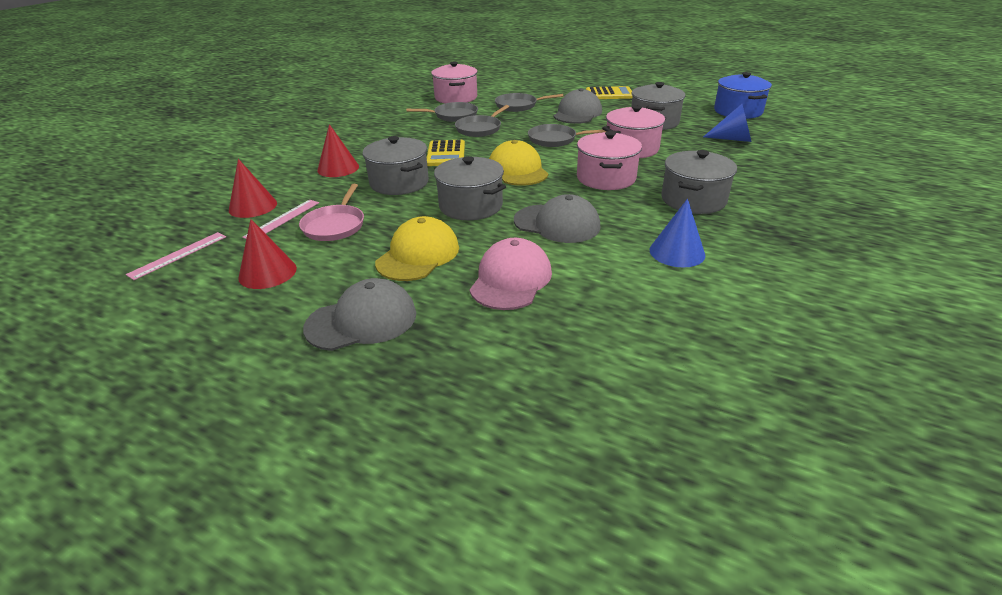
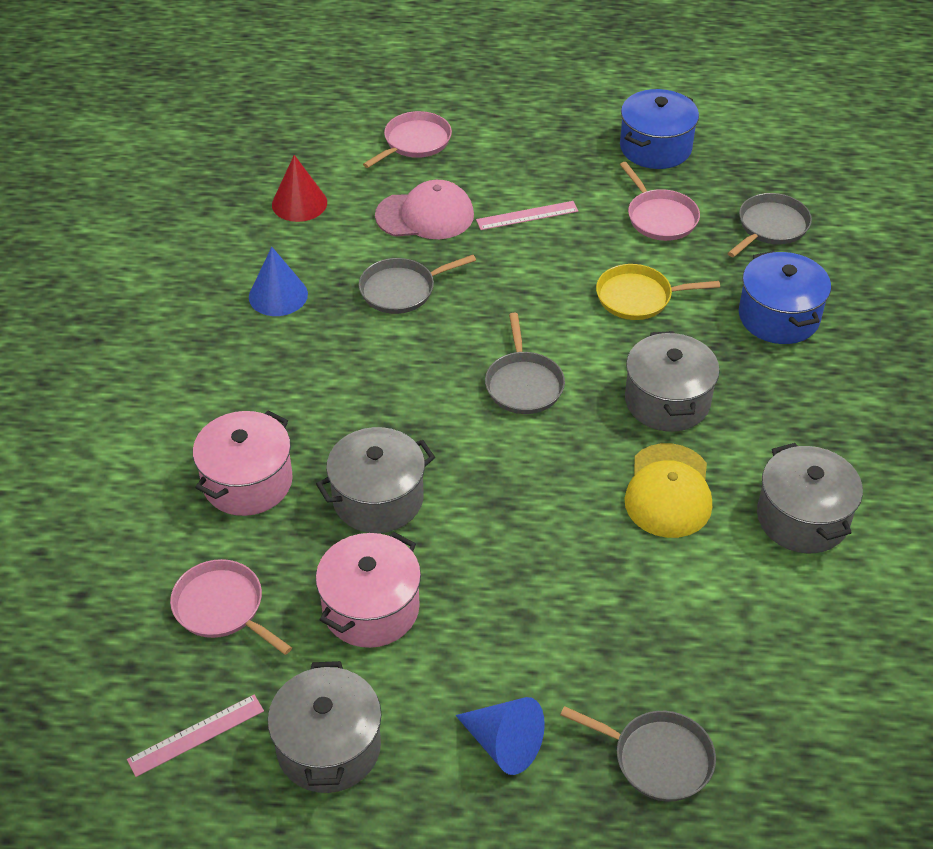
blue pot: 1 -> 2
grey cap: 3 -> 0
pink pan: 1 -> 3
pink pot: 3 -> 2
red cone: 3 -> 1
yellow calculator: 2 -> 0
yellow cap: 2 -> 1
yellow pan: 0 -> 1

